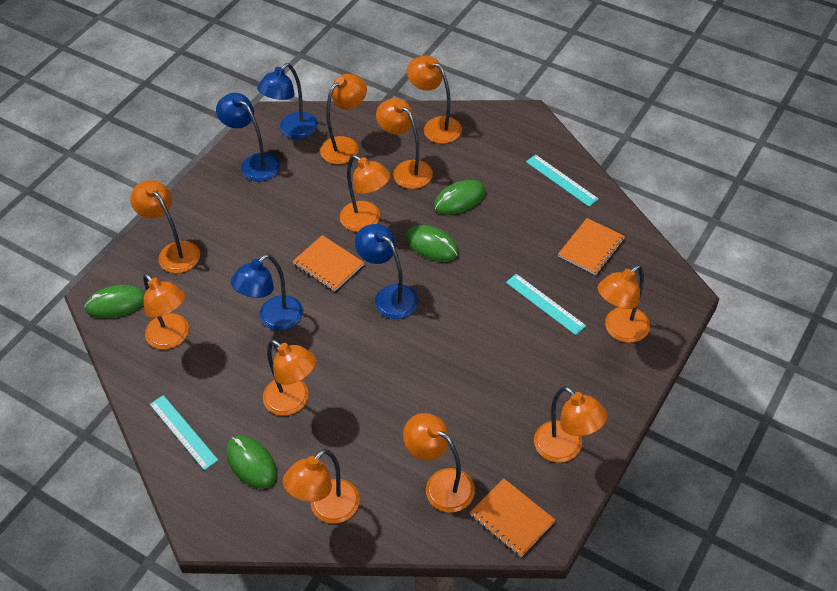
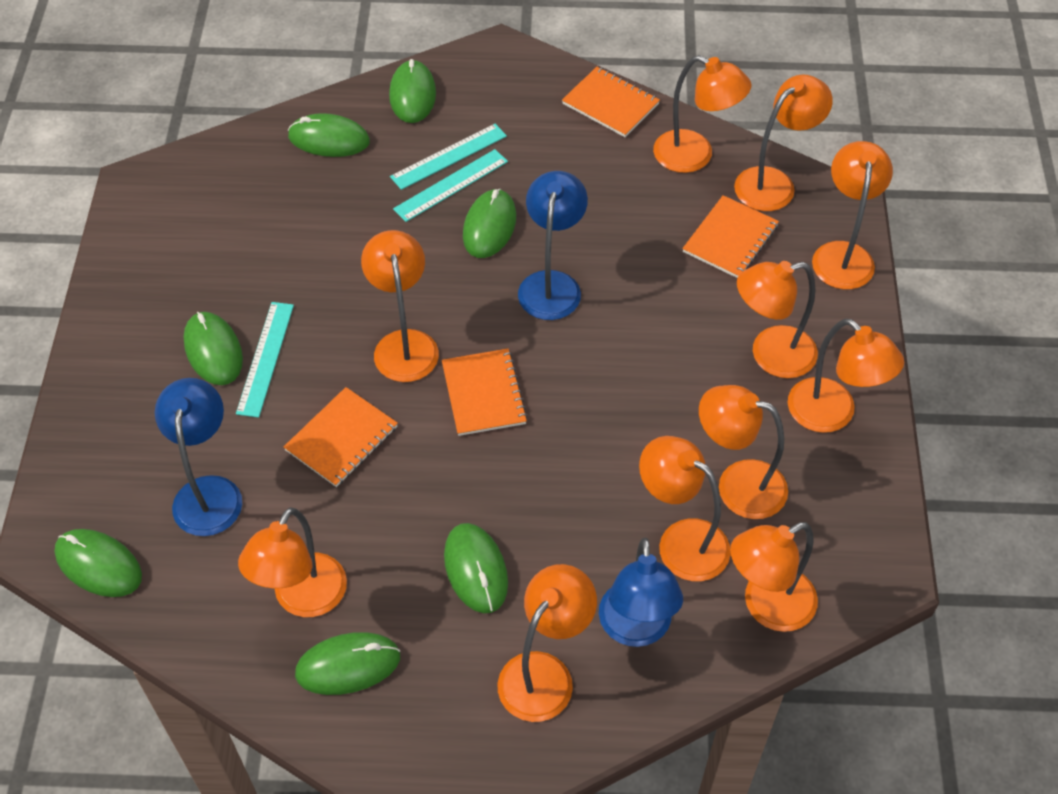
blue lamp: 4 -> 3
green mouse: 4 -> 7
orange notebook: 3 -> 4

